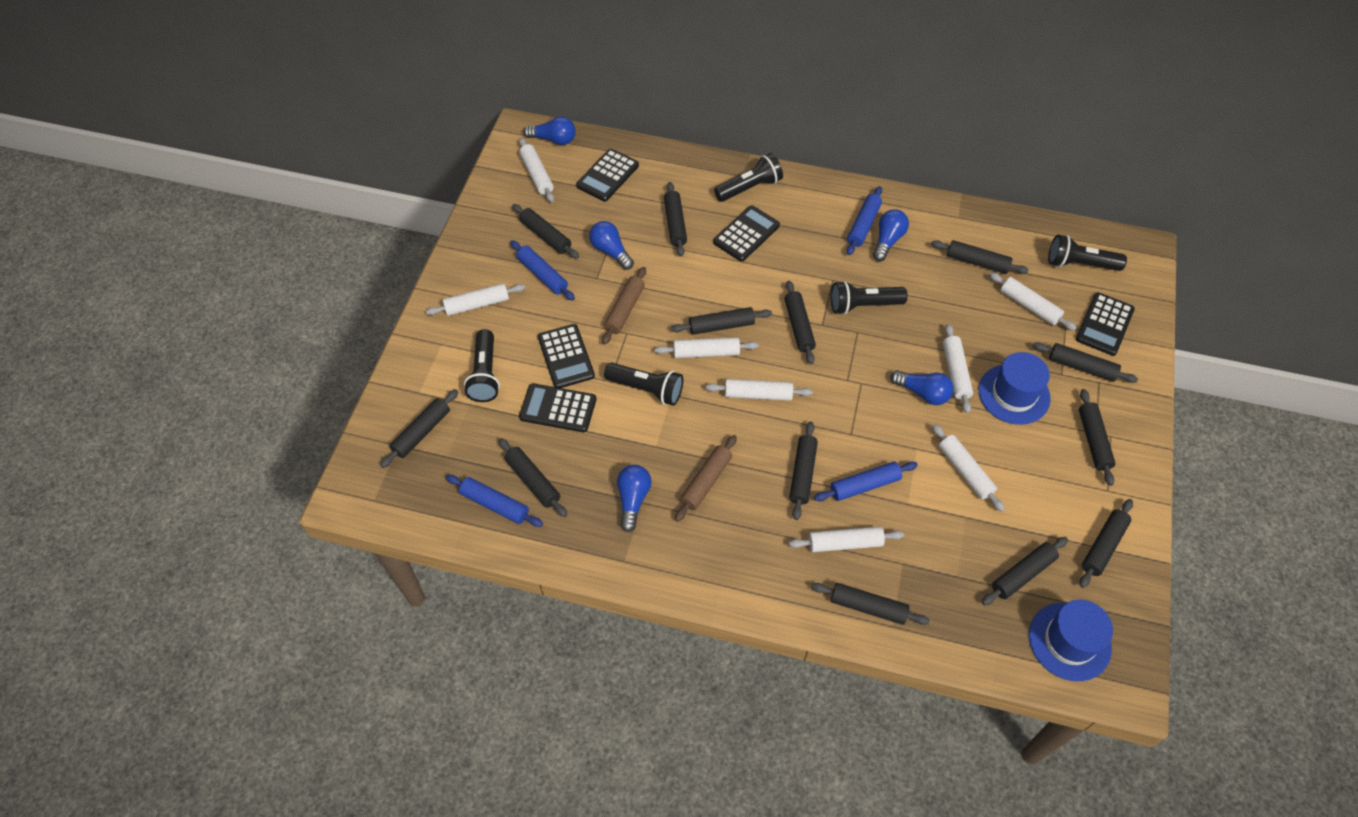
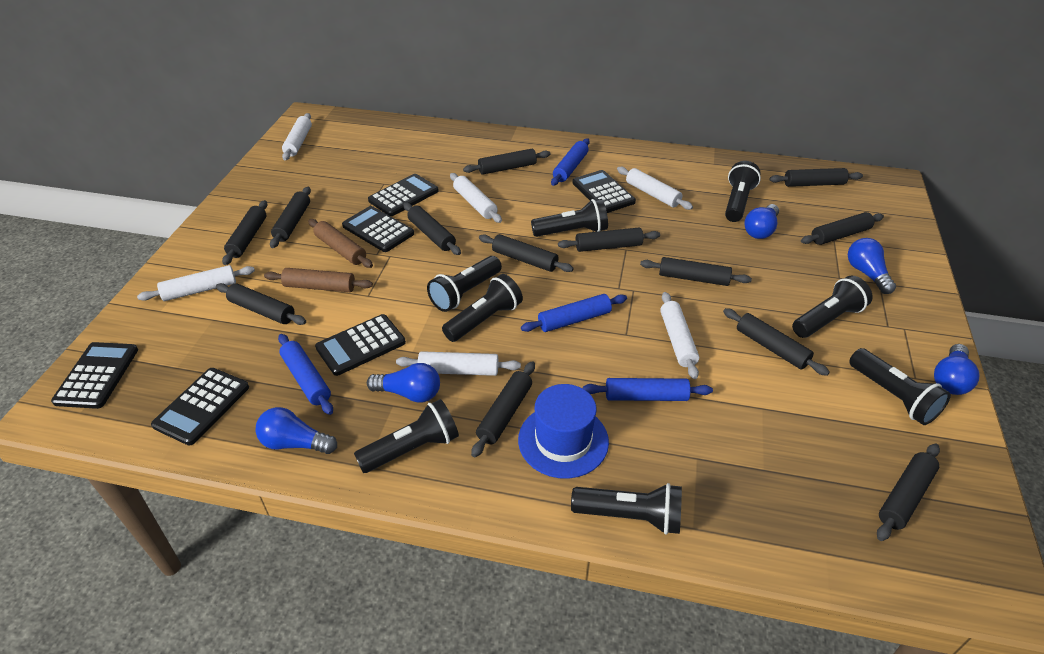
black calculator: 5 -> 6
black flashlight: 5 -> 8
blue hat: 2 -> 1
white rolling pin: 8 -> 6

